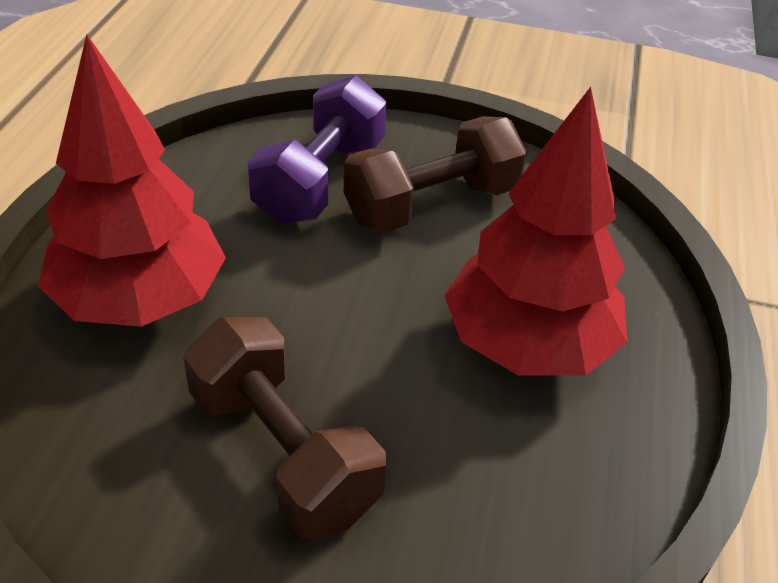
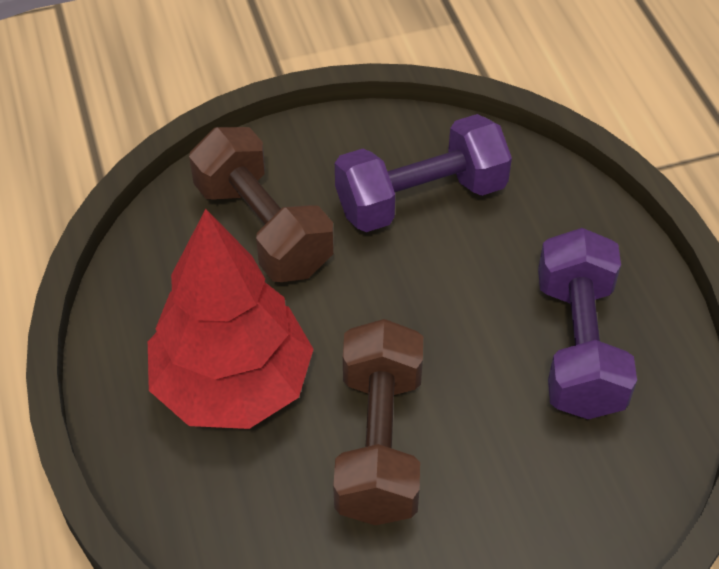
purple dumbbell: 1 -> 2
red tree: 2 -> 1

